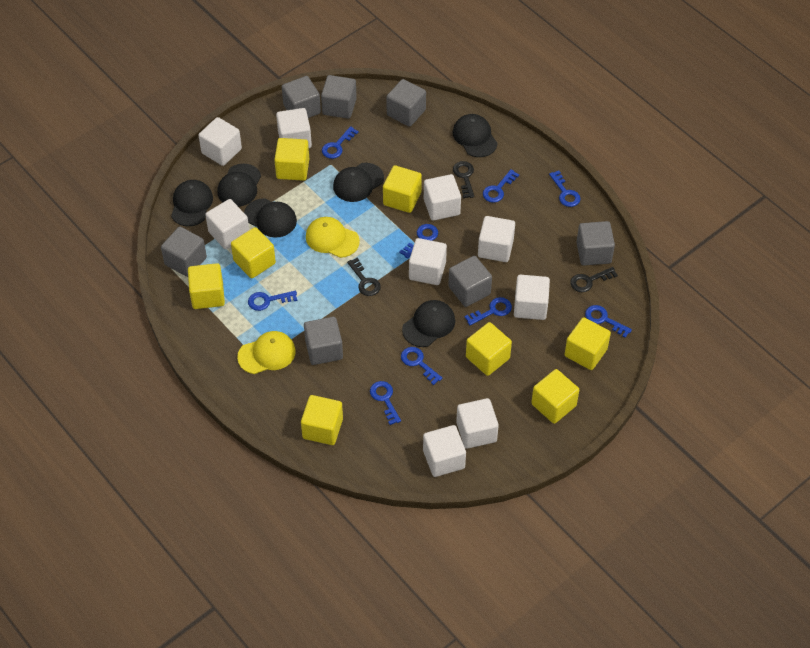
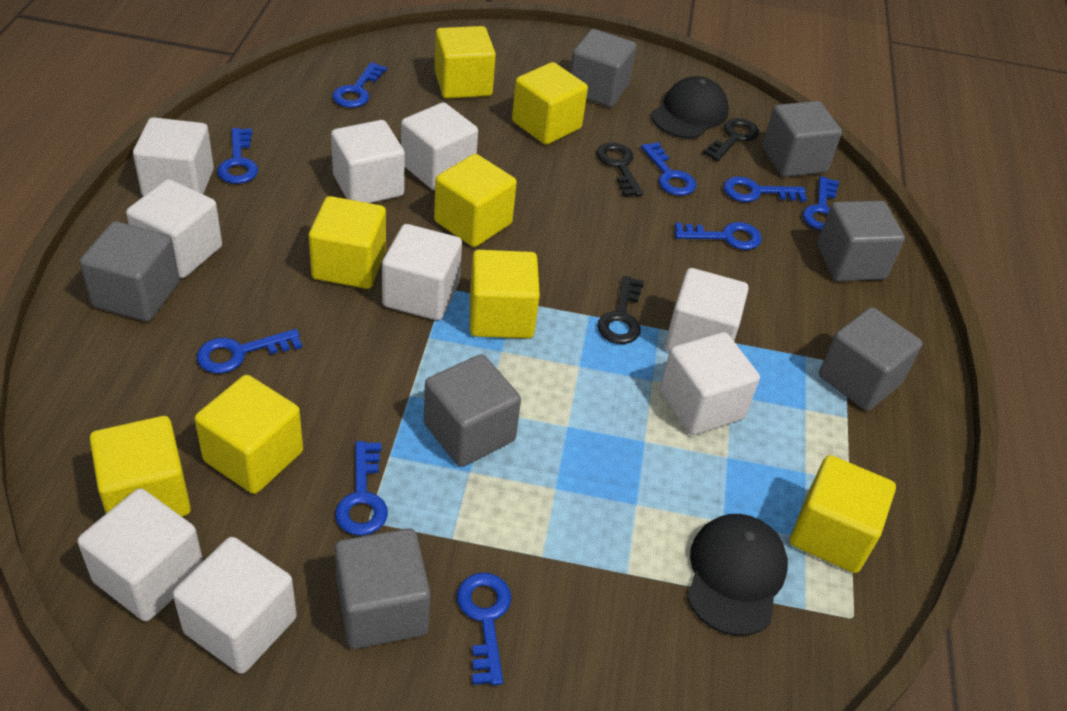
black cap: 6 -> 2
yellow cap: 2 -> 0

